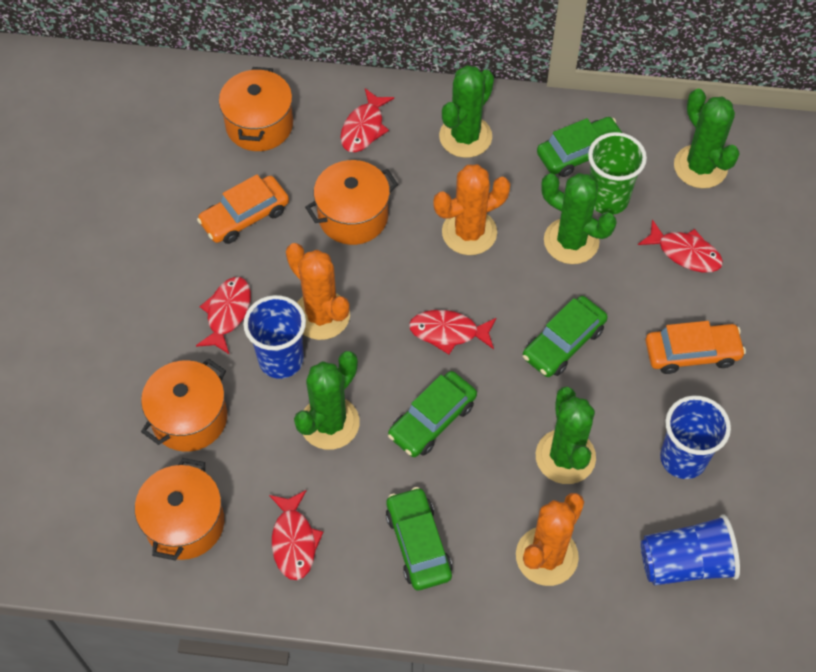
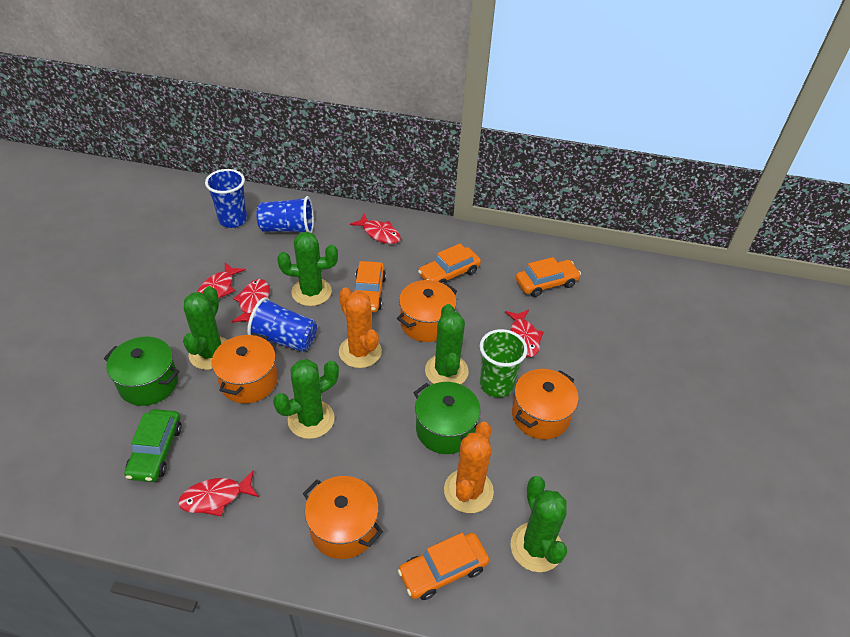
green car: 4 -> 1
green pot: 0 -> 2
orange cactus: 3 -> 2
orange car: 2 -> 4

